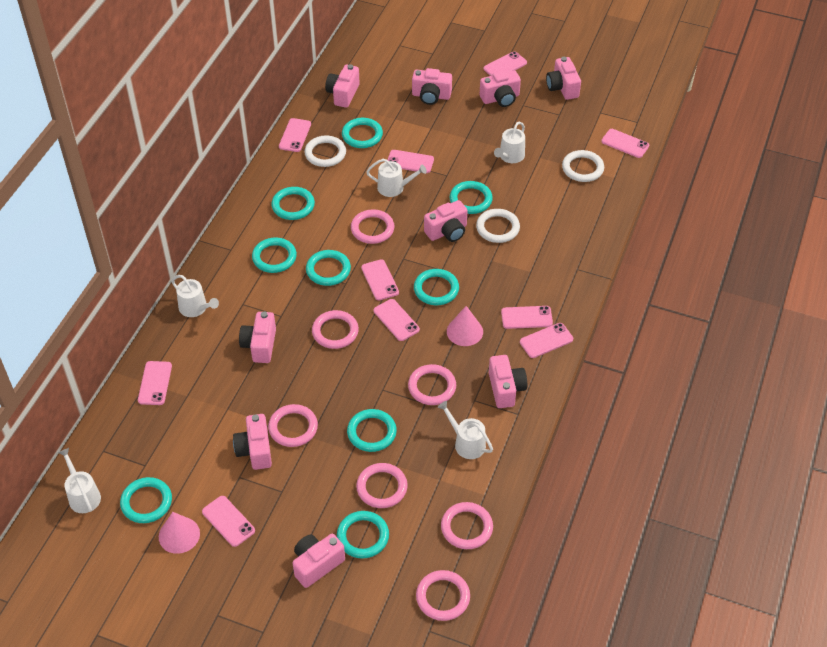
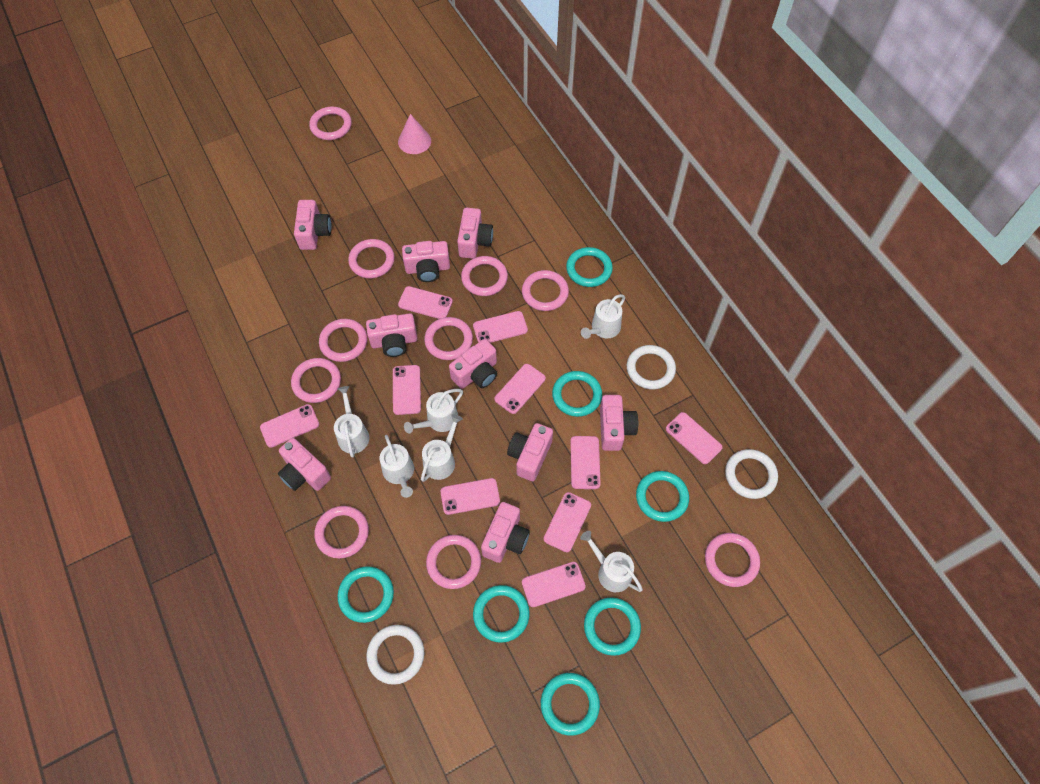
pink cone: 2 -> 1
pink ring: 7 -> 10
turquoise ring: 9 -> 7
white watering can: 5 -> 6

